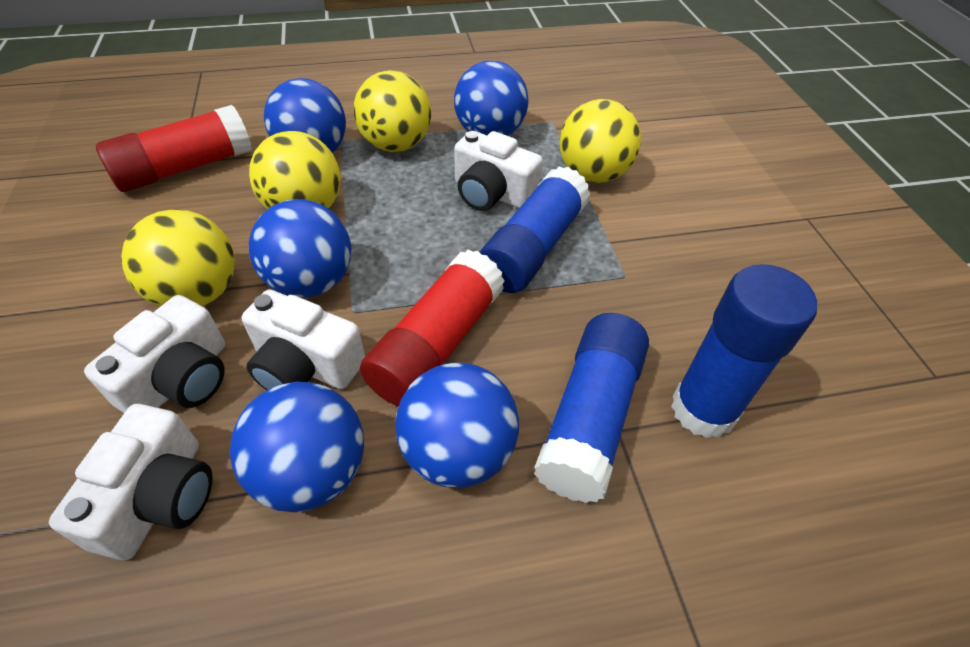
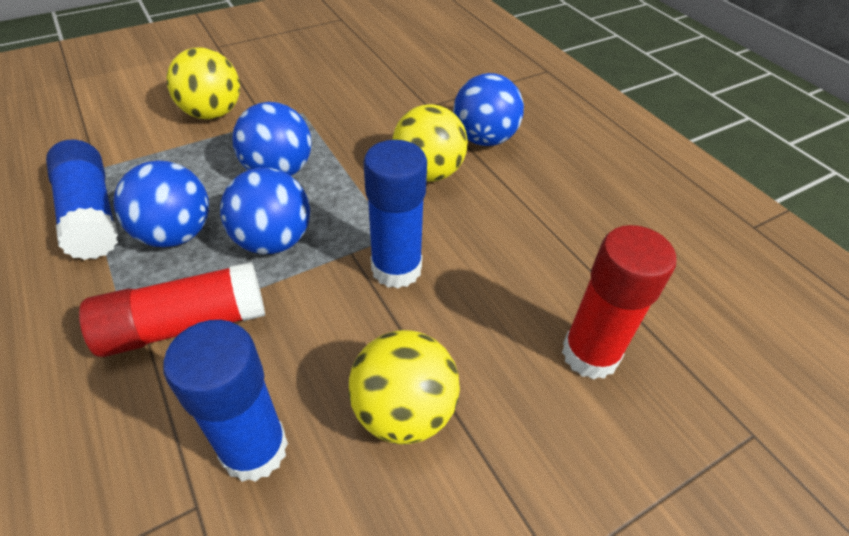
blue ball: 5 -> 4
white camera: 4 -> 0
yellow ball: 4 -> 3

